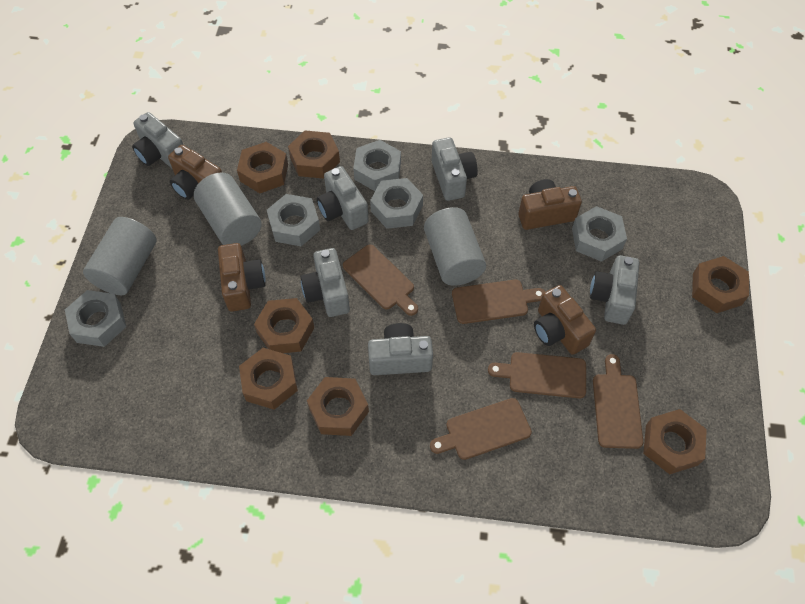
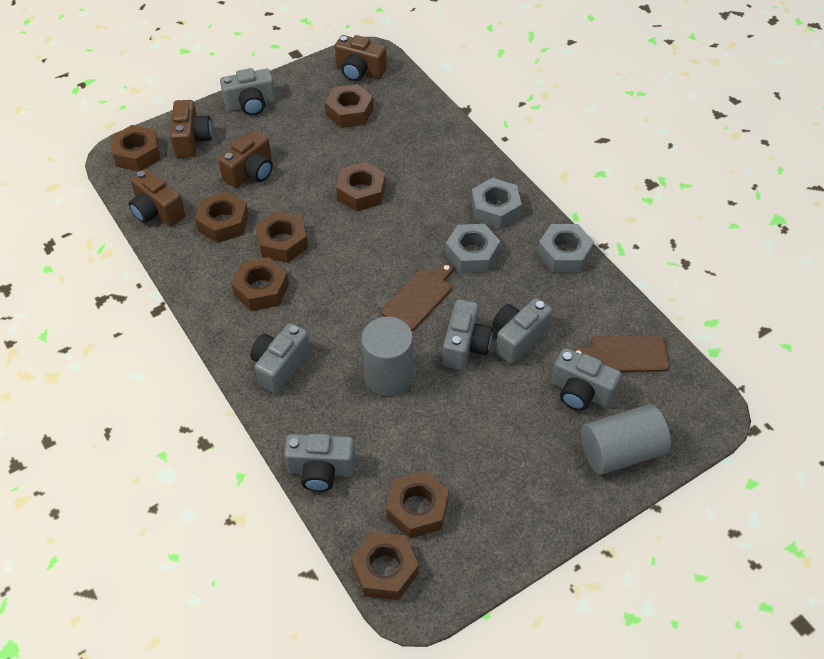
brown cutting board: 5 -> 2
brown nut: 7 -> 8
grey cylinder: 3 -> 2
grey nut: 5 -> 3

